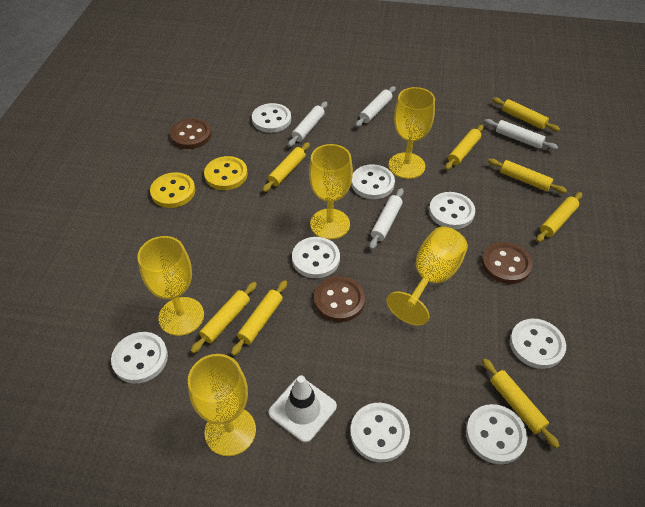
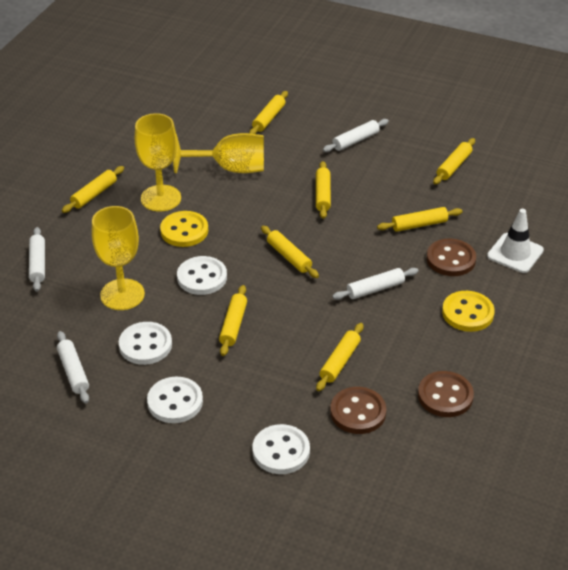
white button: 8 -> 4
yellow goblet: 5 -> 3

